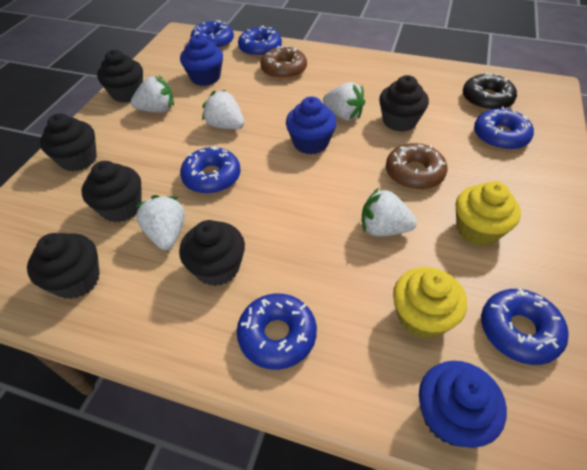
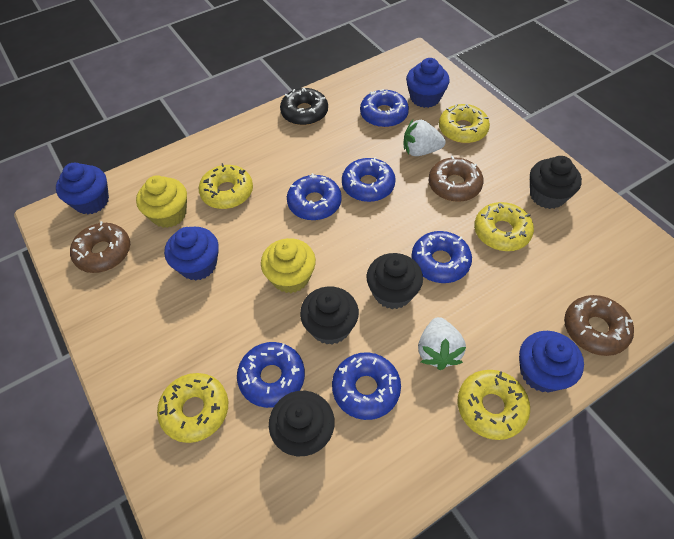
black cupcake: 6 -> 4
blue cupcake: 3 -> 4
brown donut: 2 -> 3
white strawberry: 5 -> 2
yellow donut: 0 -> 5

